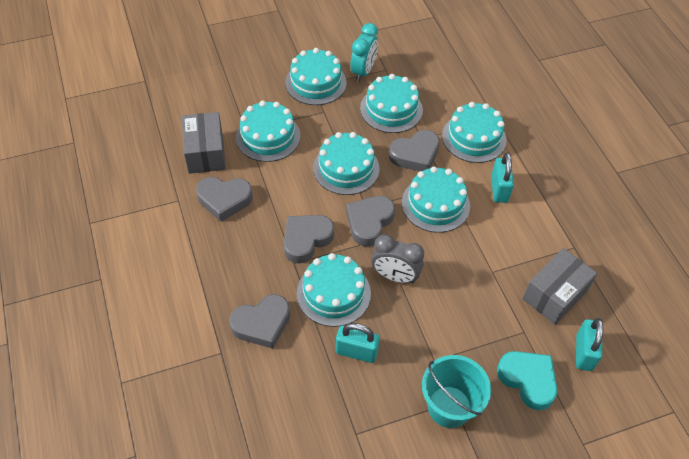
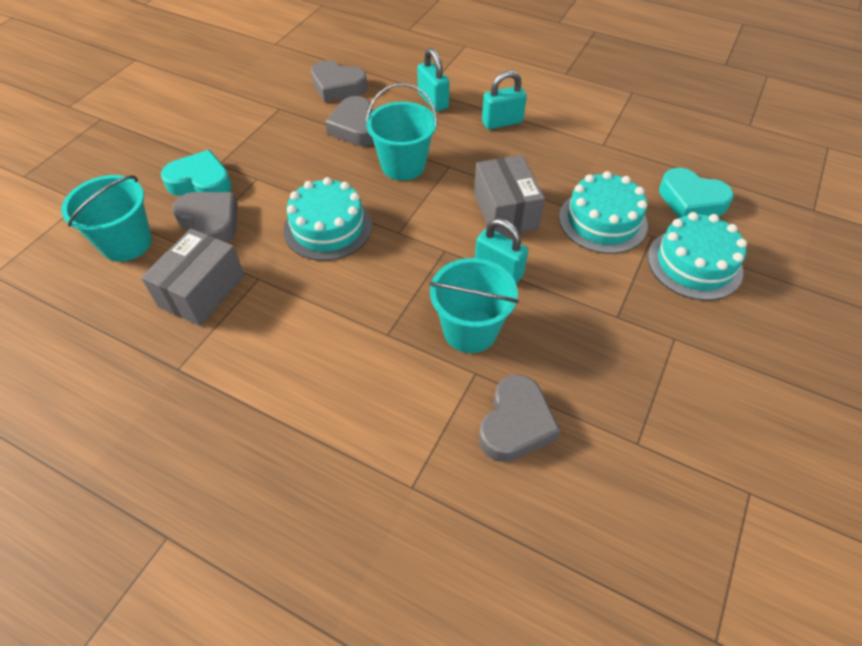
grey clock: 1 -> 0
grey heart: 5 -> 4
turquoise bucket: 1 -> 3
turquoise cake: 7 -> 3
turquoise clock: 1 -> 0
turquoise heart: 1 -> 2

